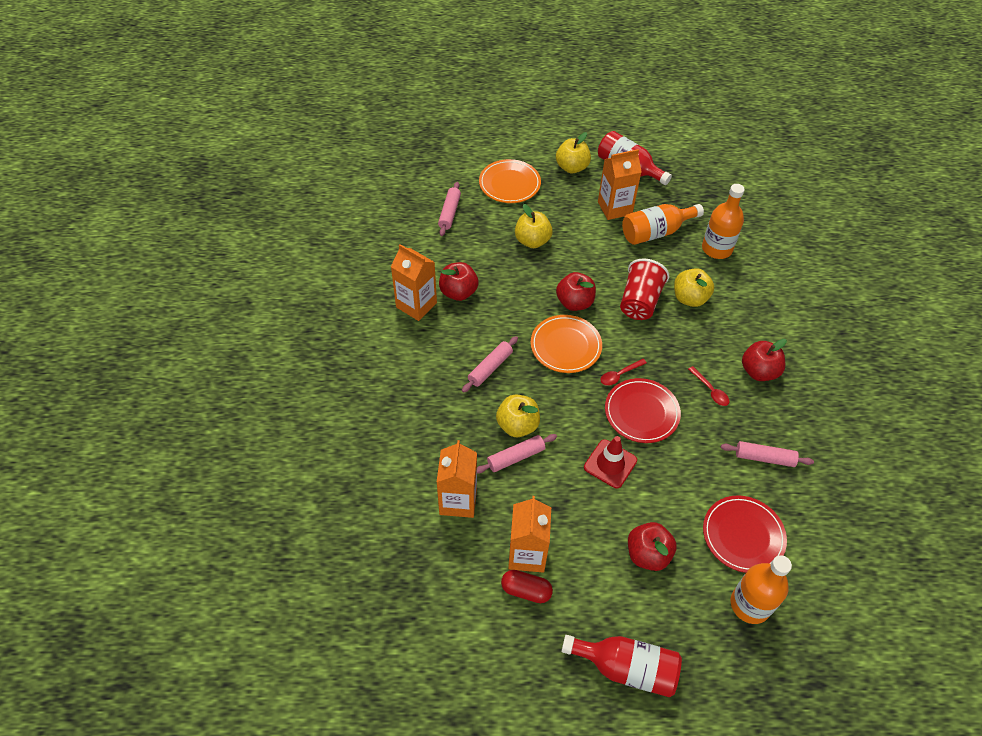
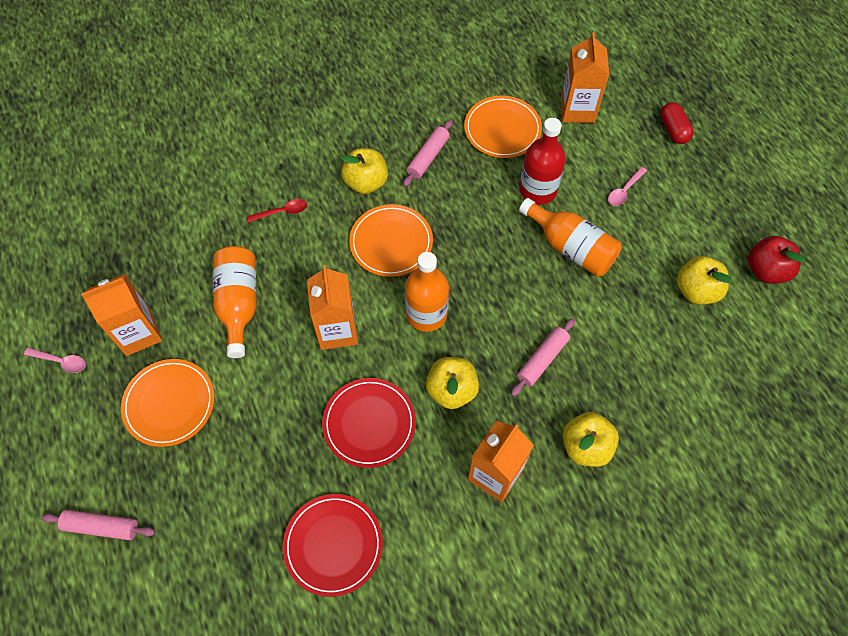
orange plate: 2 -> 3
pink rolling pin: 4 -> 3
pink spoon: 0 -> 2
red apple: 4 -> 1
red bottle: 2 -> 1
red cup: 1 -> 0
red spoon: 2 -> 1
red traffic cone: 1 -> 0

